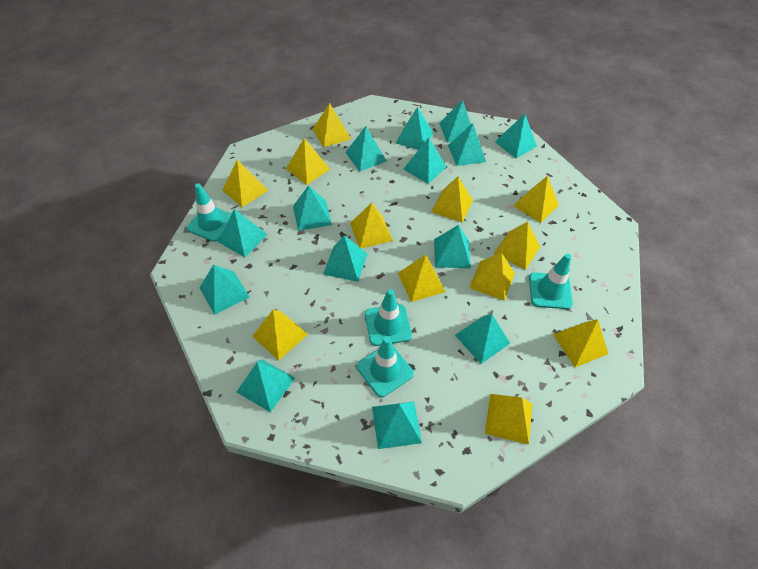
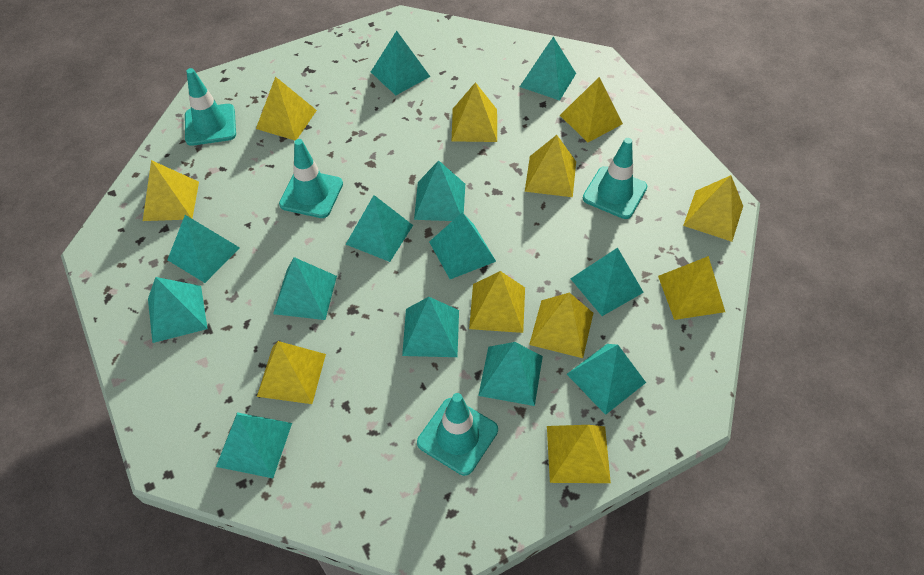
turquoise pyramid: 14 -> 13
yellow pyramid: 12 -> 11

